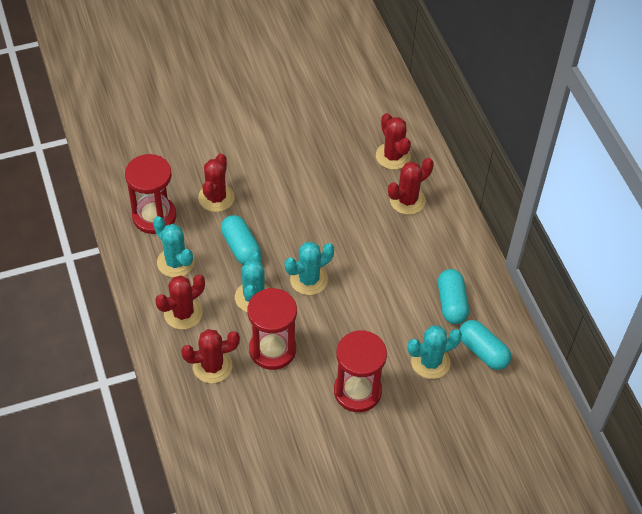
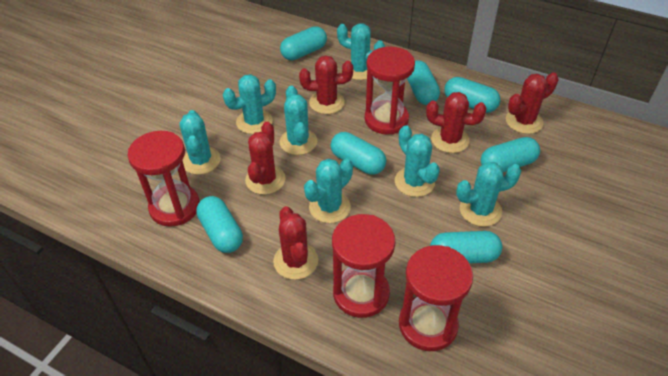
red hourglass: 3 -> 4
turquoise cactus: 4 -> 7
turquoise capsule: 3 -> 7

